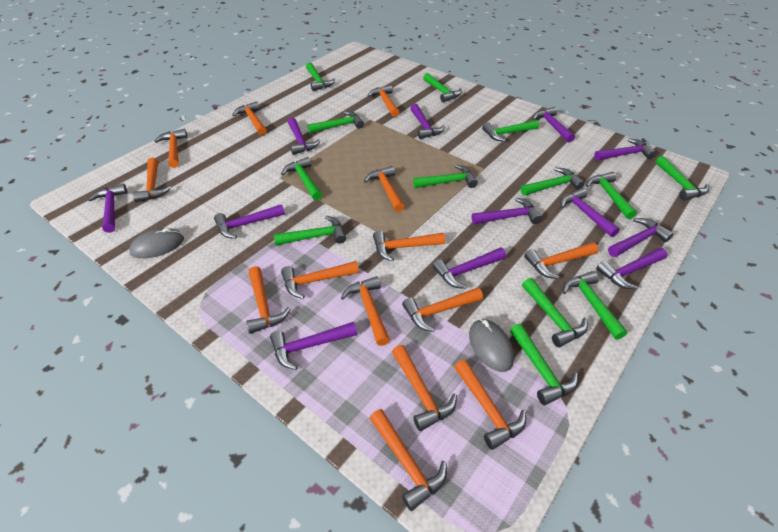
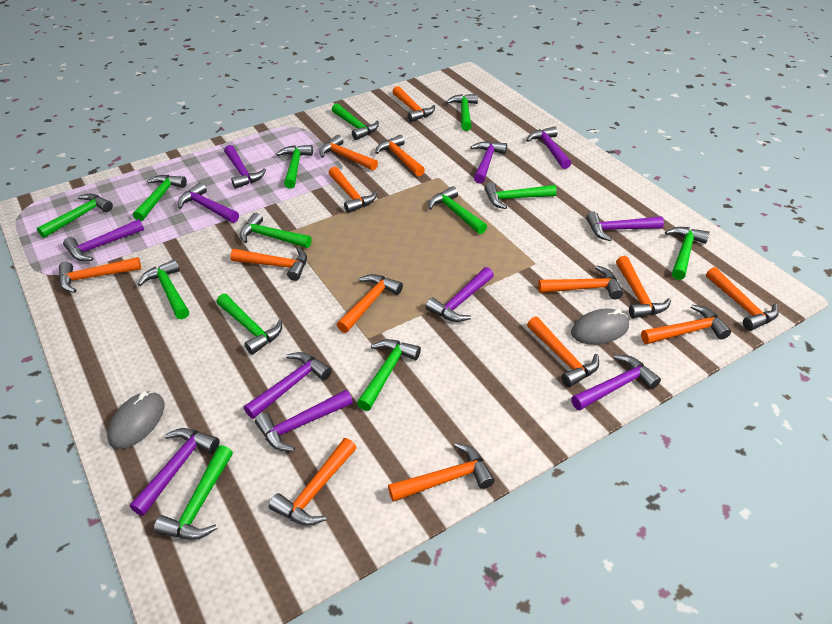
purple hammer: 12 -> 11

